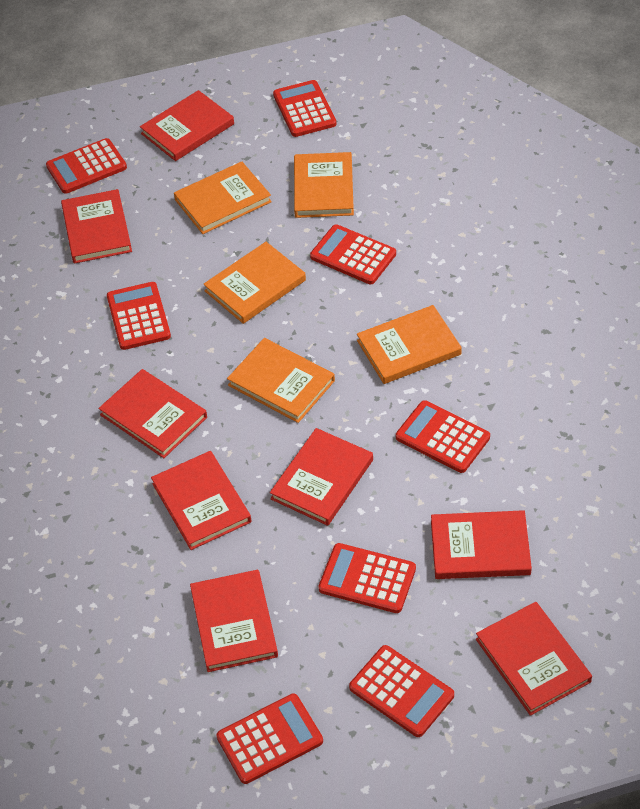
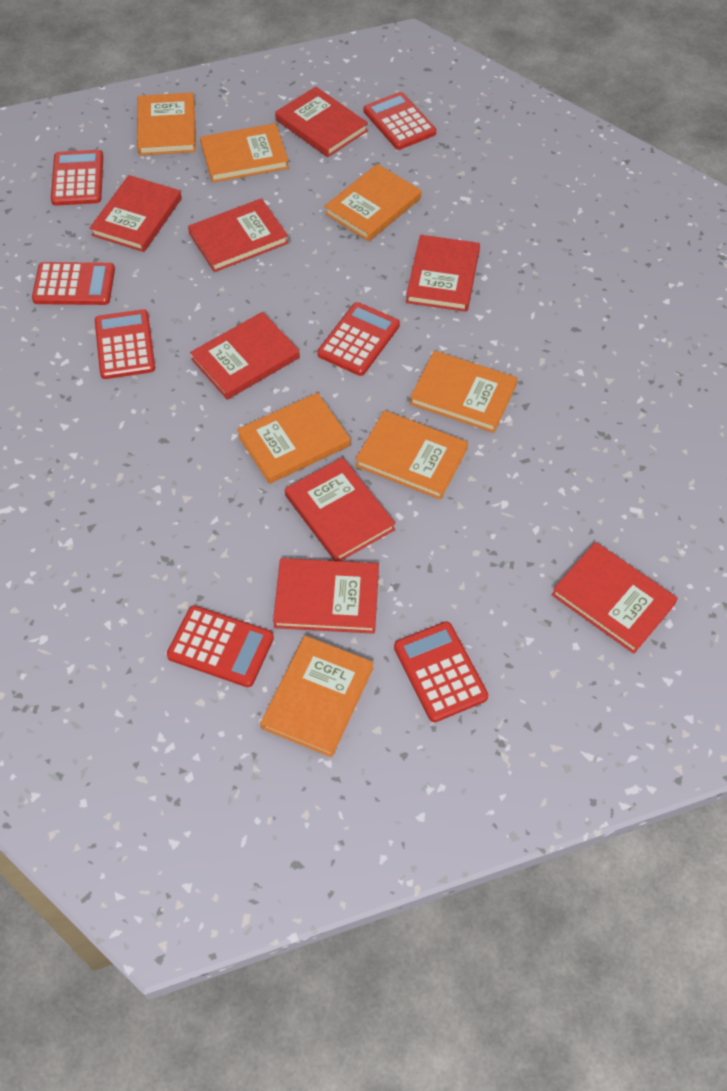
orange book: 5 -> 7
red calculator: 8 -> 7

